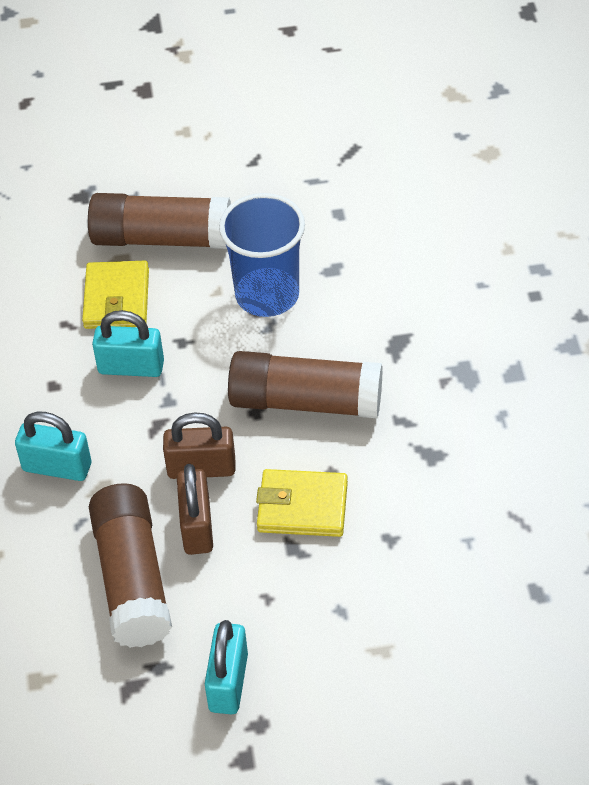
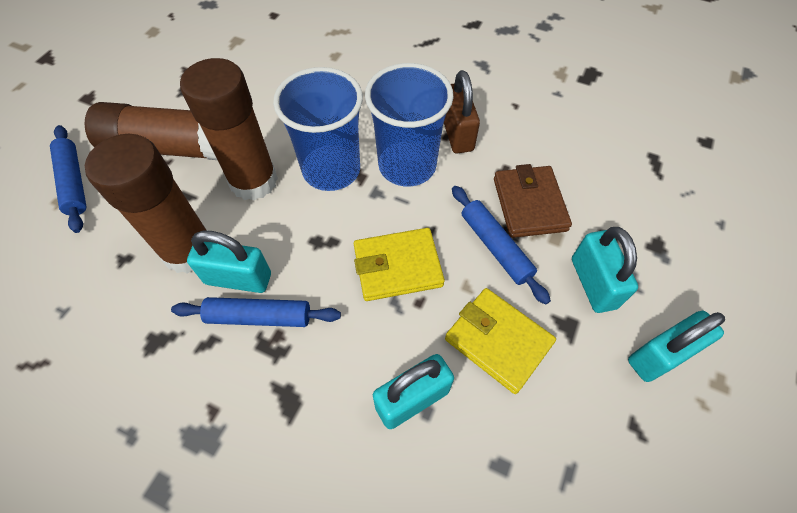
blue cup: 1 -> 2
blue rolling pin: 0 -> 3
brown padlock: 2 -> 1
brown wallet: 0 -> 1
turquoise padlock: 3 -> 4

